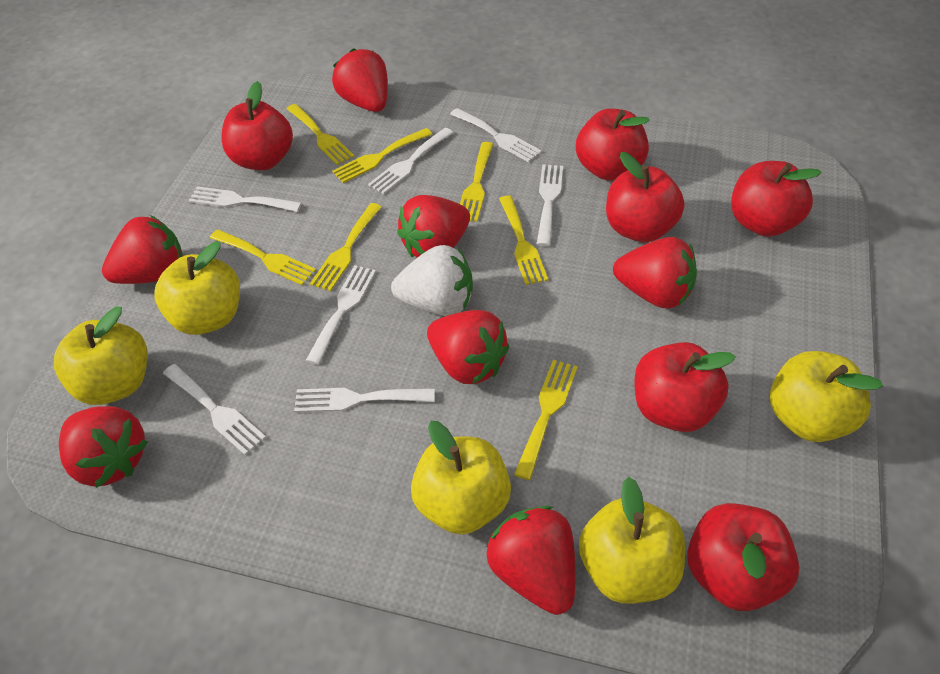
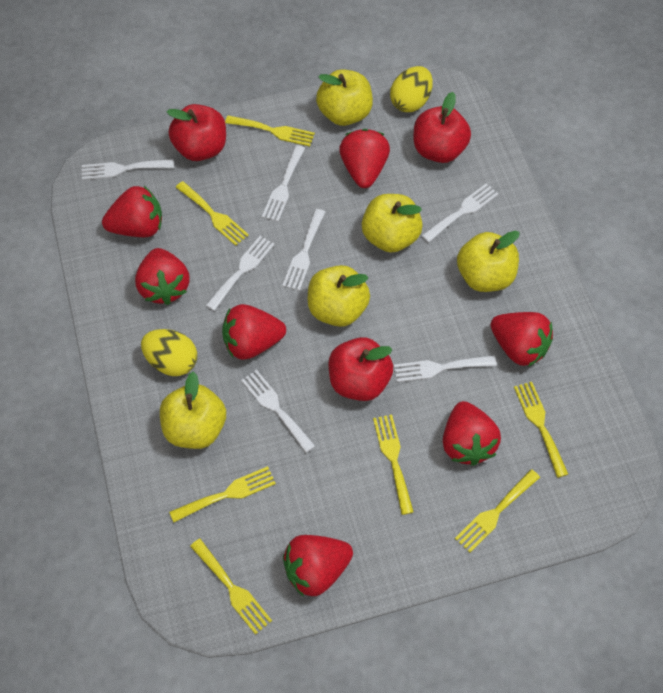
red apple: 6 -> 3
white strawberry: 1 -> 0
yellow egg: 0 -> 2

